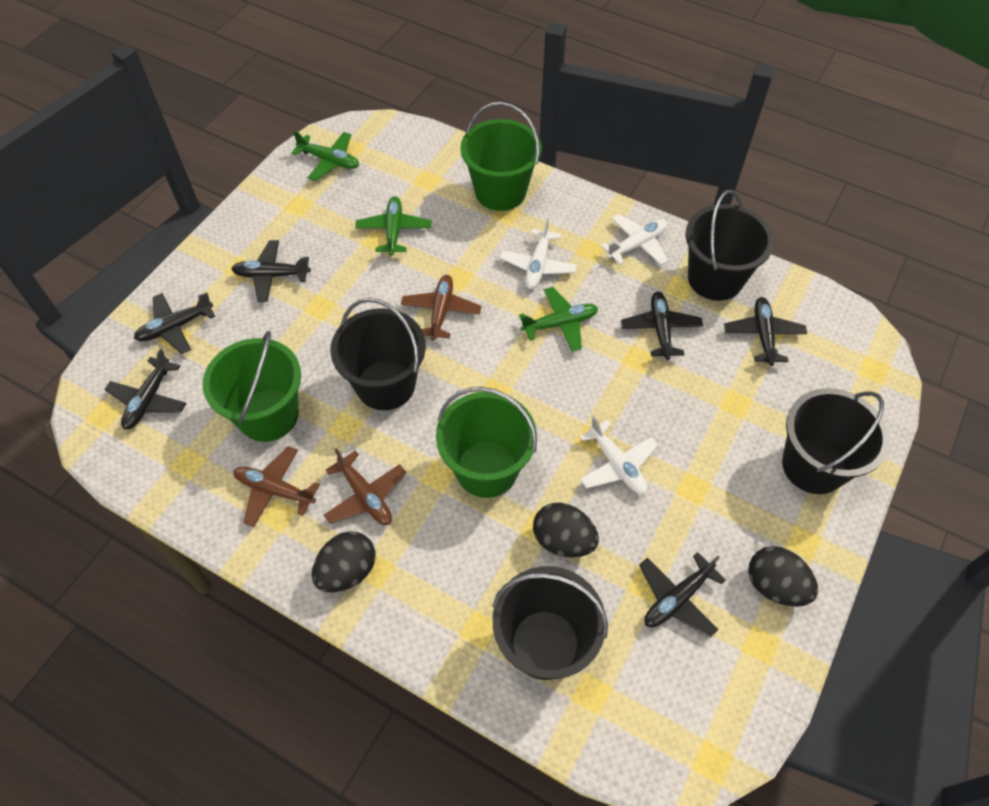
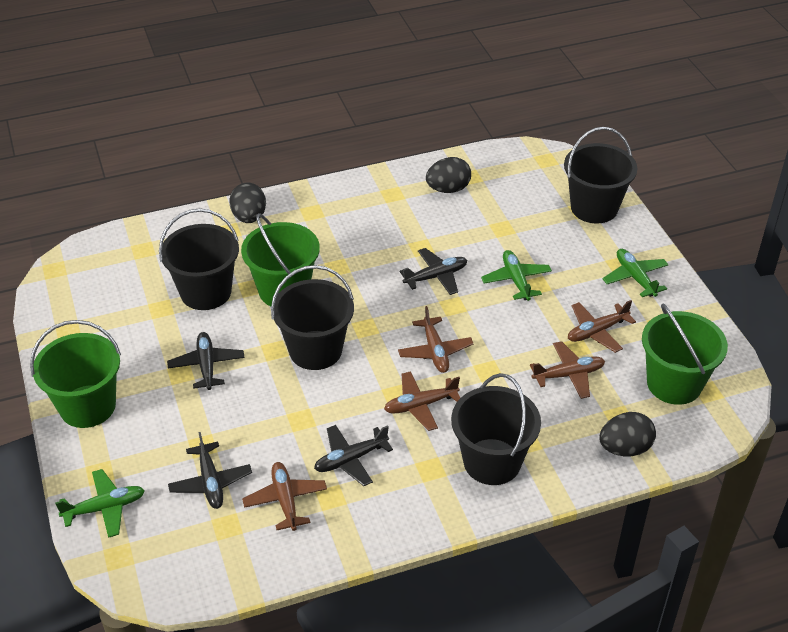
black plane: 6 -> 4
brown plane: 3 -> 5
white plane: 3 -> 0

